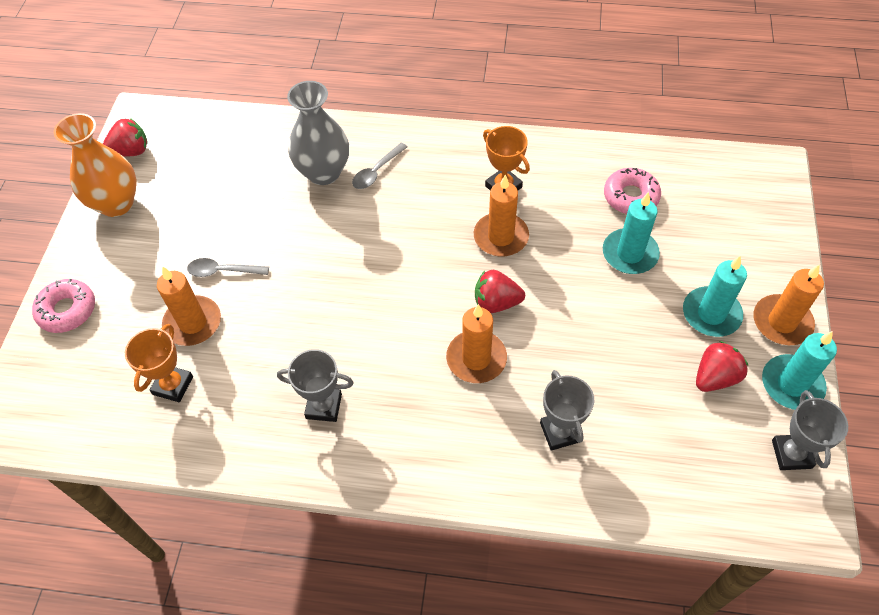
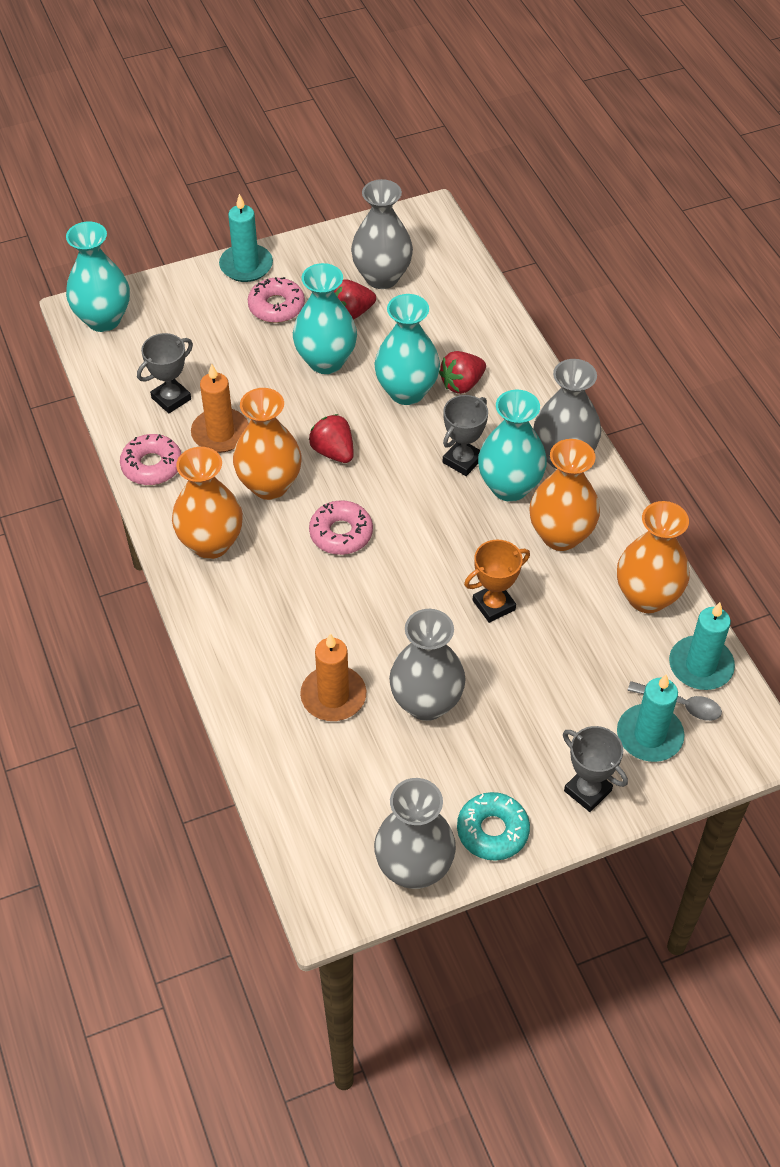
grey spoon: 2 -> 1
grey vase: 1 -> 4
orange candle: 4 -> 2
orange trophy: 2 -> 1
orange vase: 1 -> 4
pink donut: 2 -> 3
turquoise donut: 0 -> 1
turquoise vase: 0 -> 4

